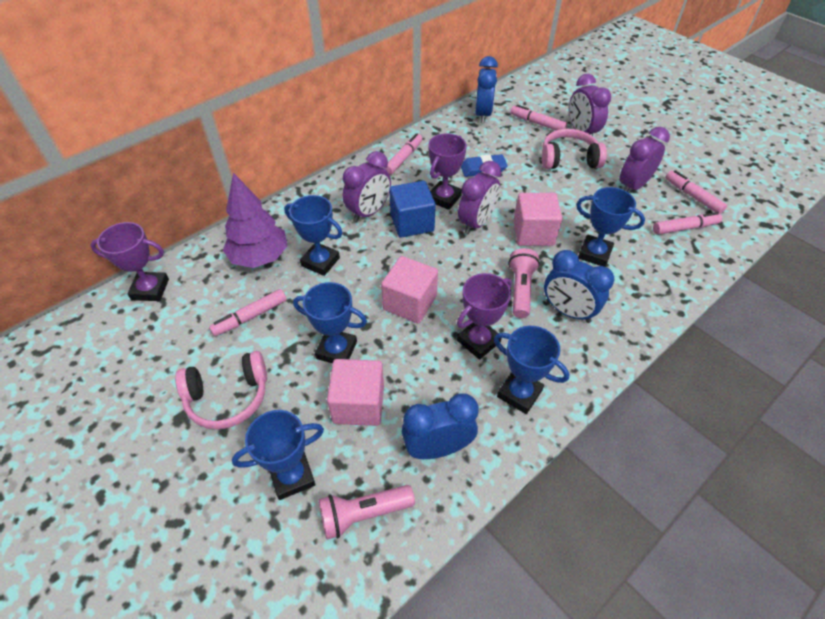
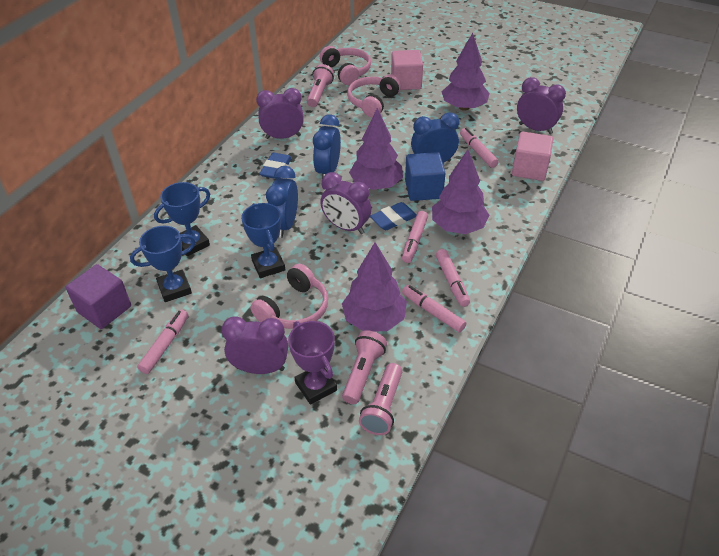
blue eraser: 1 -> 2
blue trophy: 5 -> 3
pink cube: 3 -> 2
pink flashlight: 2 -> 3
pink headphones: 2 -> 3
purple cube: 0 -> 1
purple tree: 1 -> 4
purple trophy: 3 -> 1

